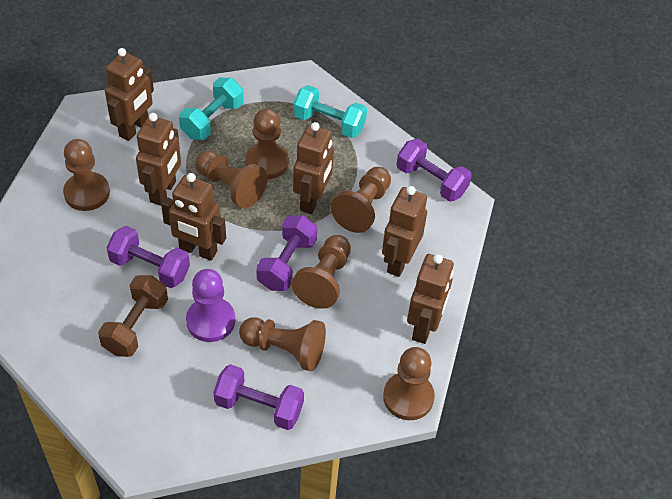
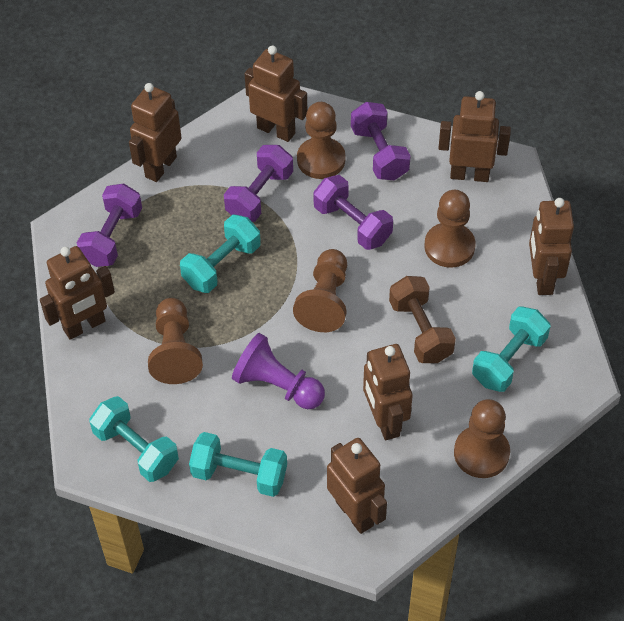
brown pawn: 7 -> 5
brown robot: 6 -> 7
turquoise dumbbell: 2 -> 4

